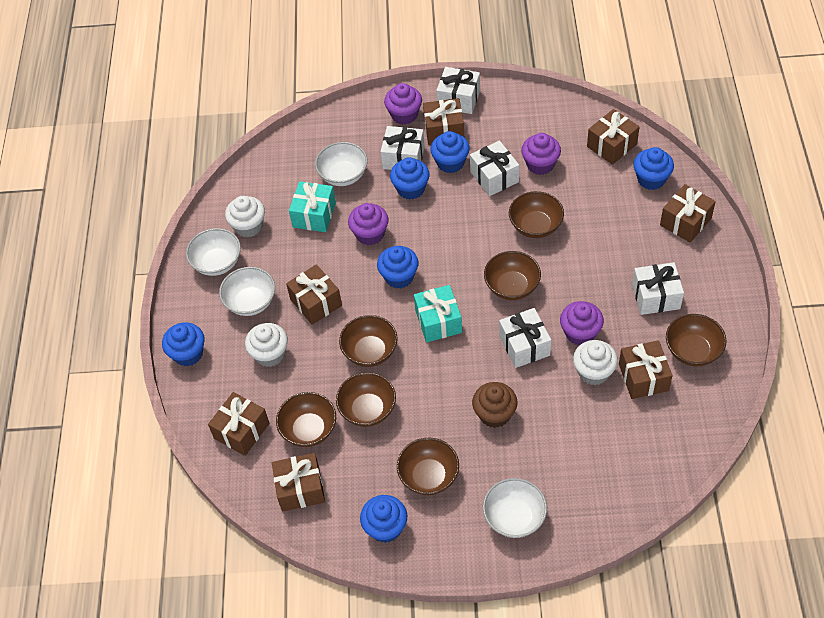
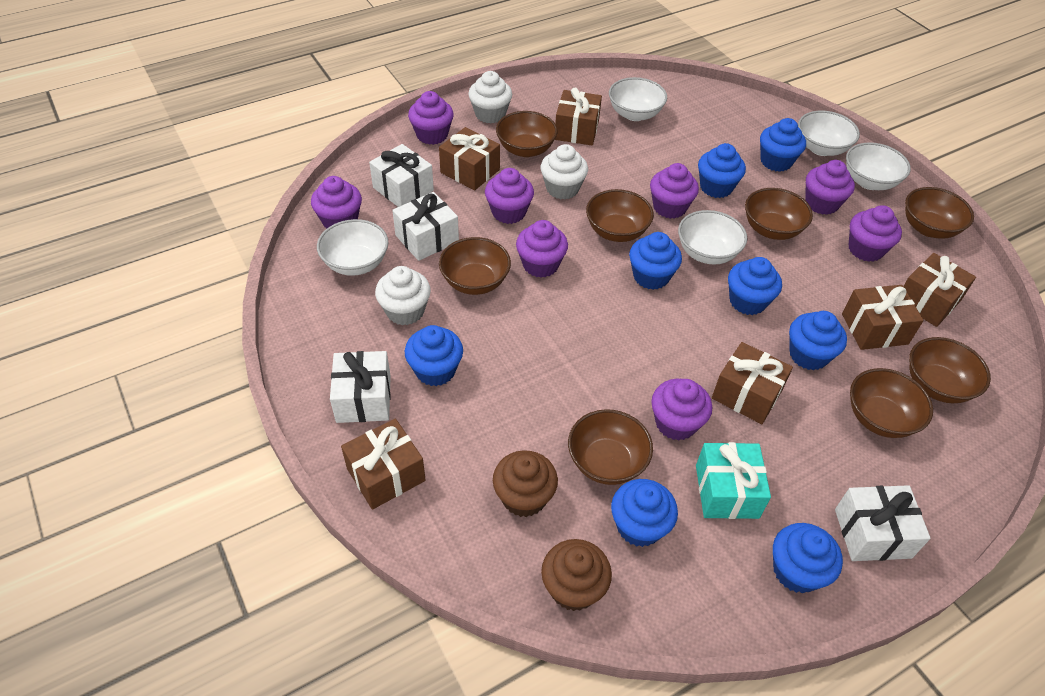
blue cupcake: 6 -> 8
brown bowl: 7 -> 8
brown cupcake: 1 -> 2
brown gift: 7 -> 6
purple cupcake: 4 -> 8
turquoise gift: 2 -> 1
white bowl: 4 -> 5
white gift: 5 -> 4

